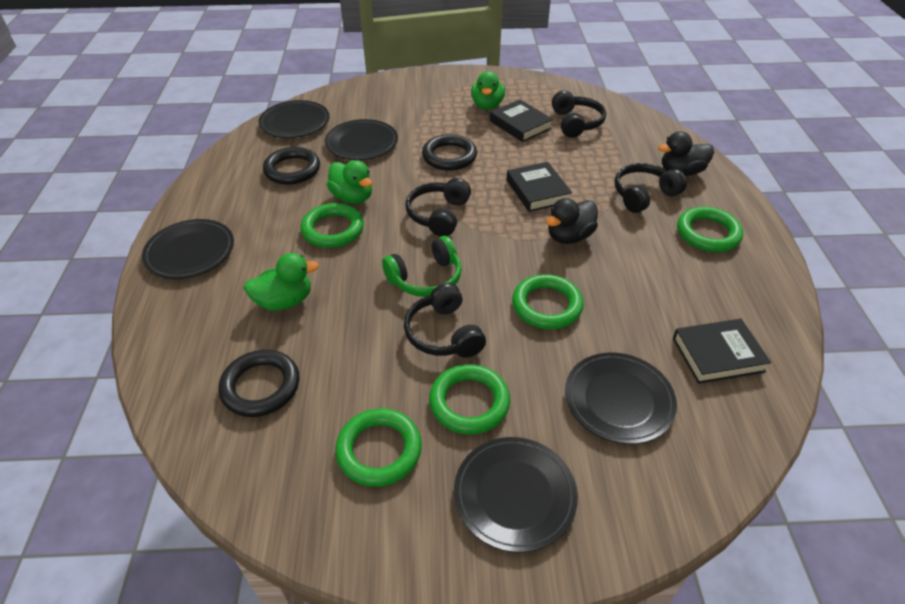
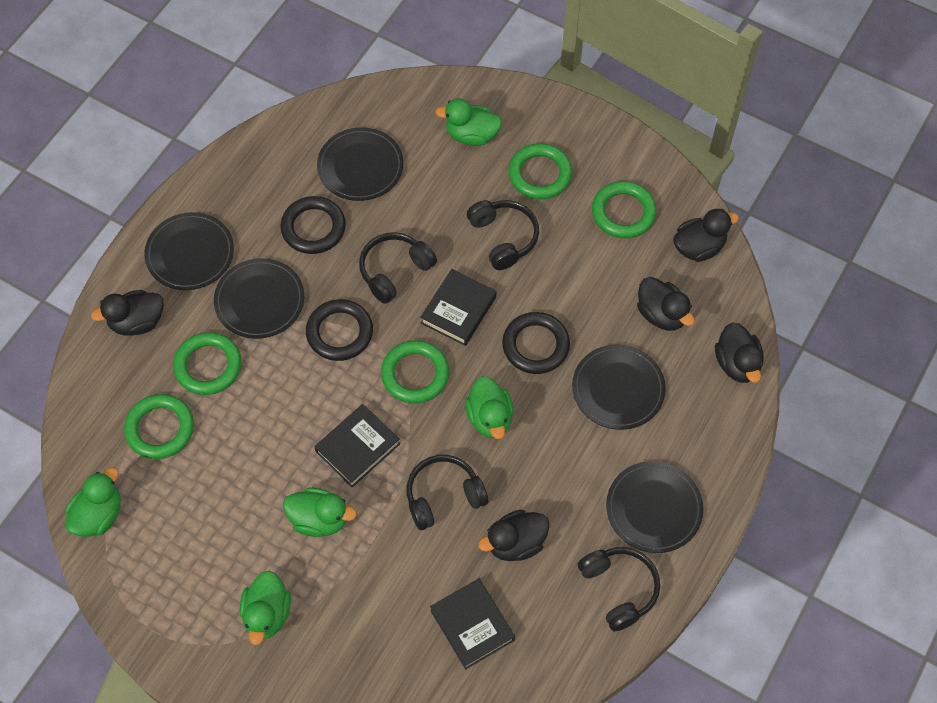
black duck: 2 -> 5
green duck: 3 -> 5
green headphones: 1 -> 0

